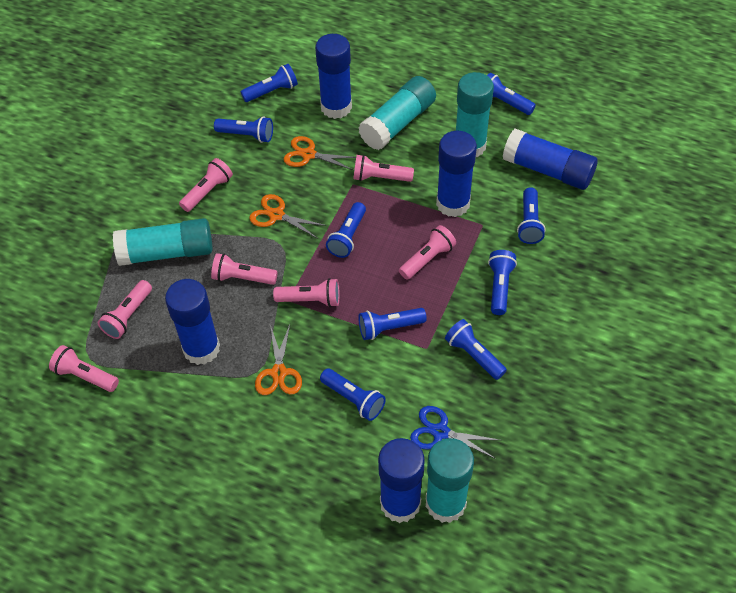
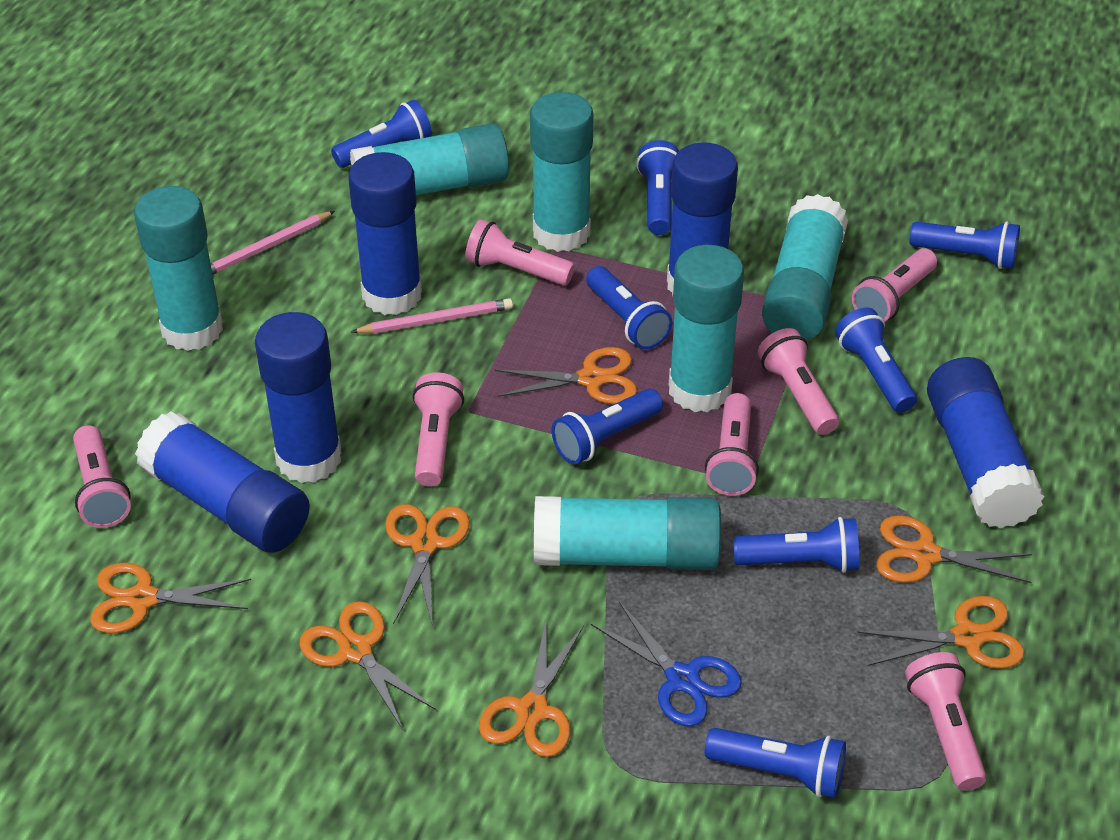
blue flashlight: 9 -> 8
orange scissors: 3 -> 7
pink pencil: 0 -> 2
turquoise glue stick: 4 -> 6

